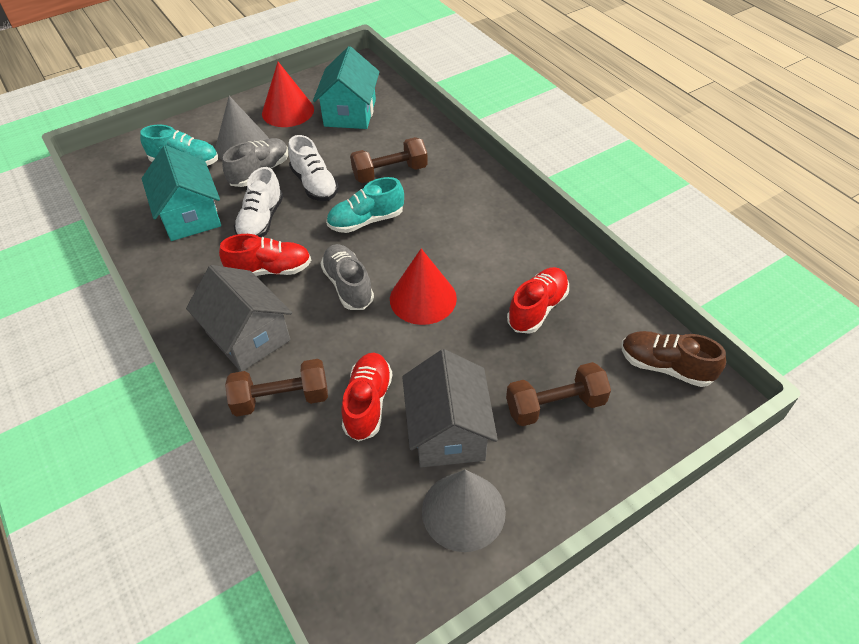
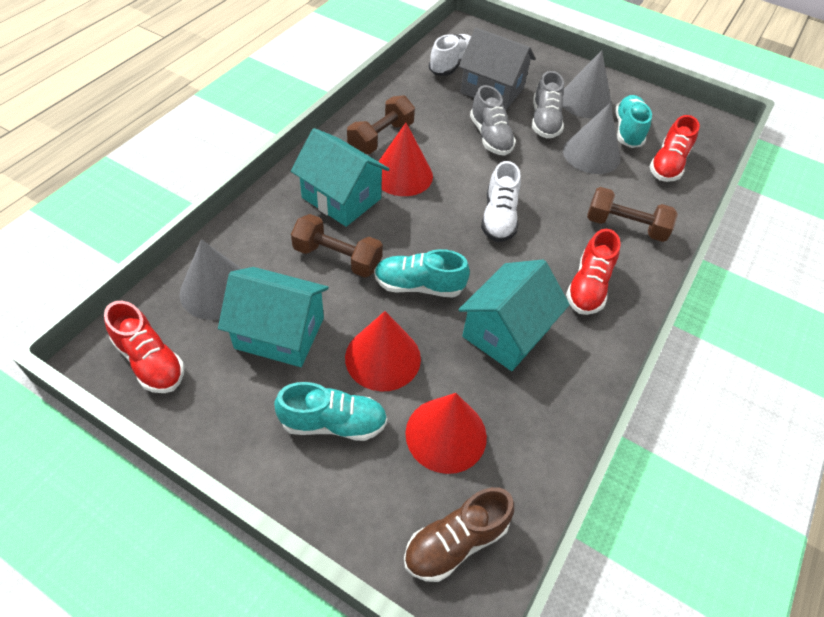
grey cone: 2 -> 3
grey house: 2 -> 1
red cone: 2 -> 3
turquoise house: 2 -> 3
turquoise shoe: 2 -> 3

